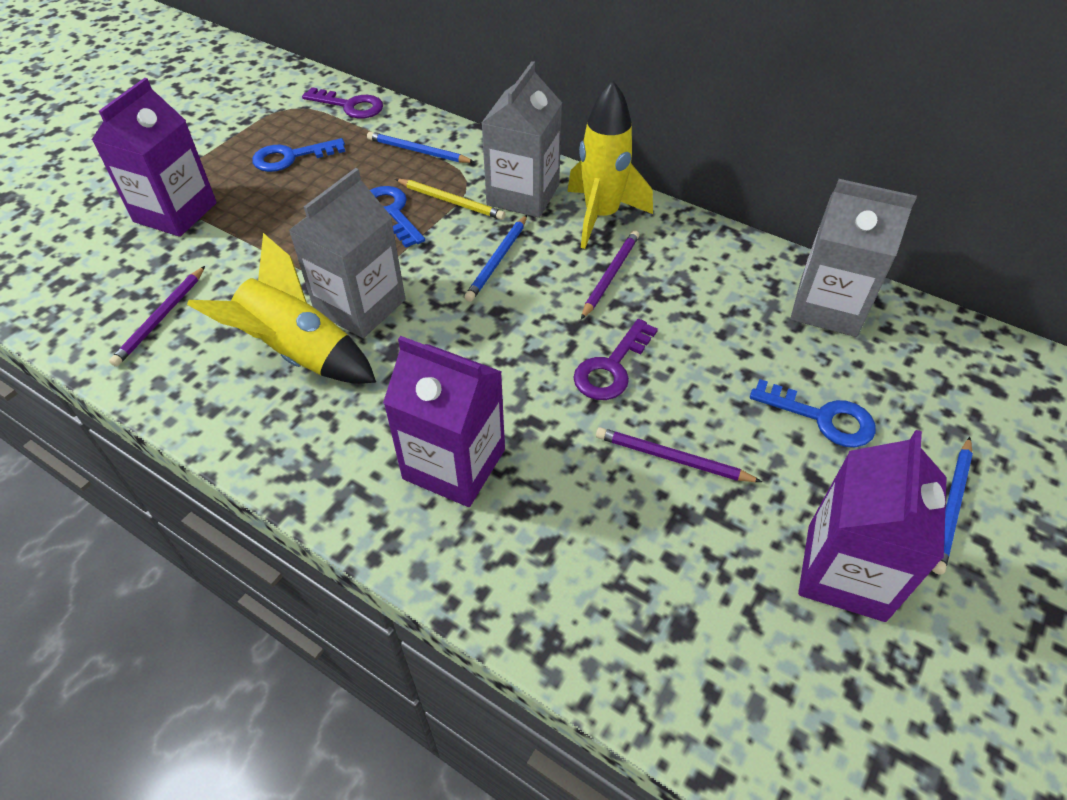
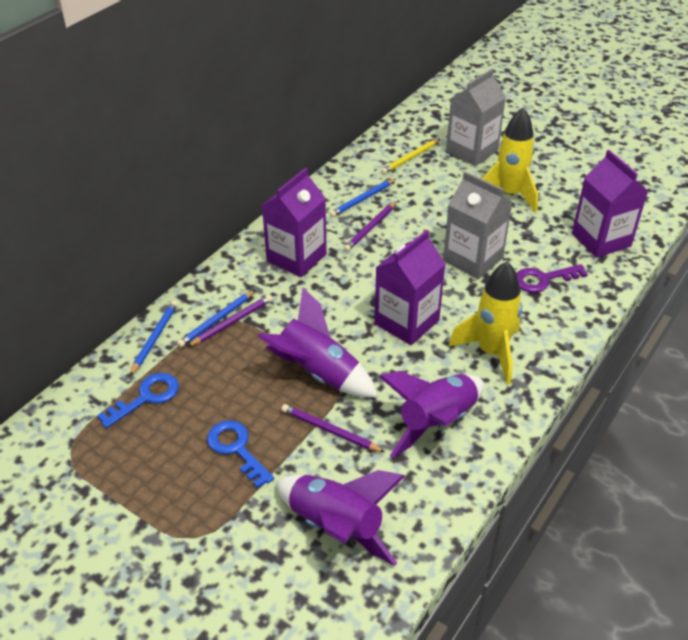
blue key: 3 -> 2
grey carton: 3 -> 2
purple key: 2 -> 1
purple rocket: 0 -> 3

